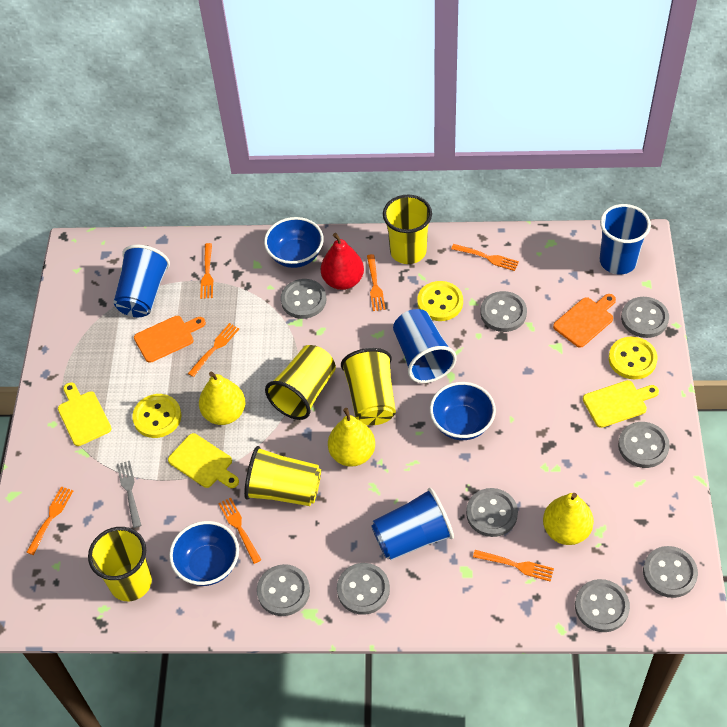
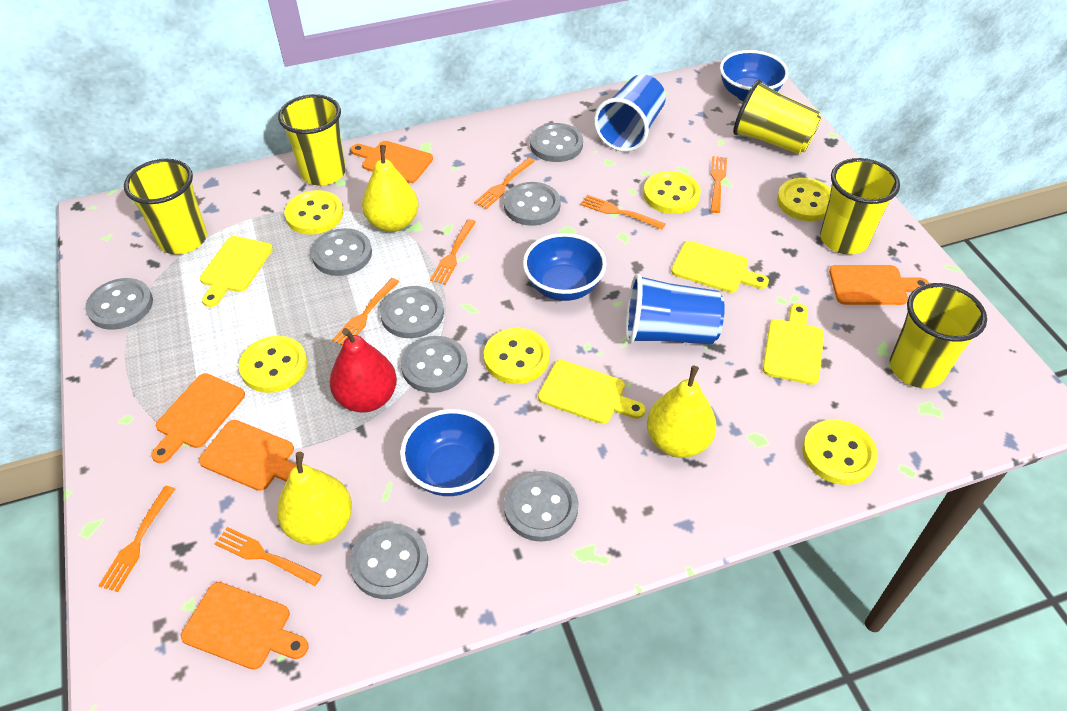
blue cup: 4 -> 2
grey button: 9 -> 8
grey fork: 1 -> 0
orange cutting board: 2 -> 5
yellow button: 3 -> 6
yellow cutting board: 3 -> 4

